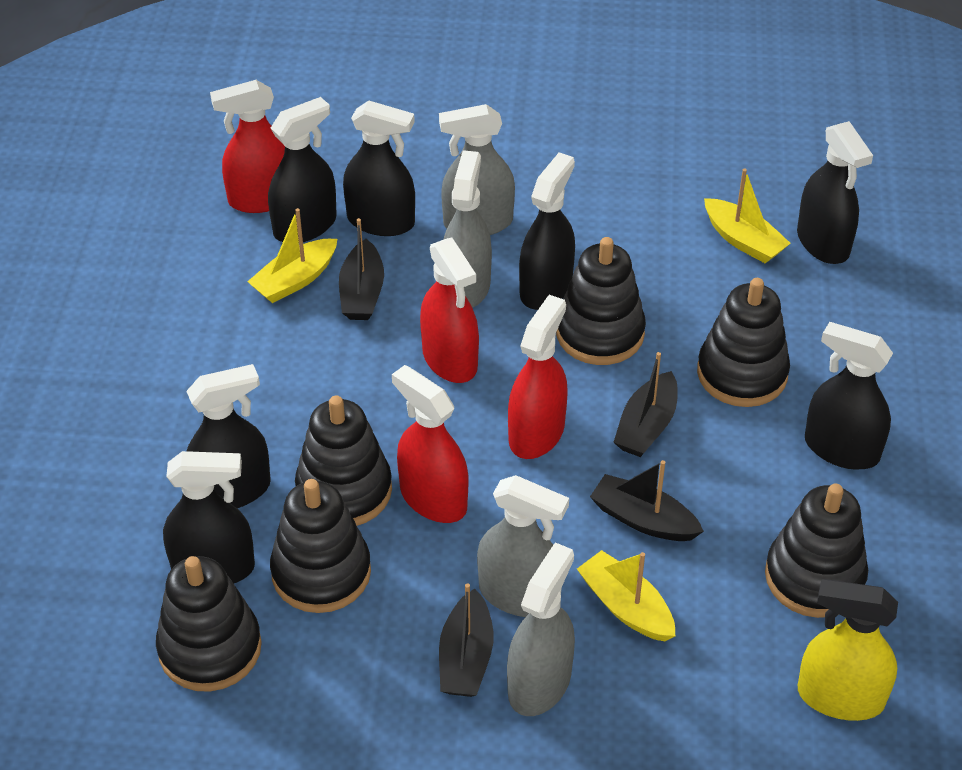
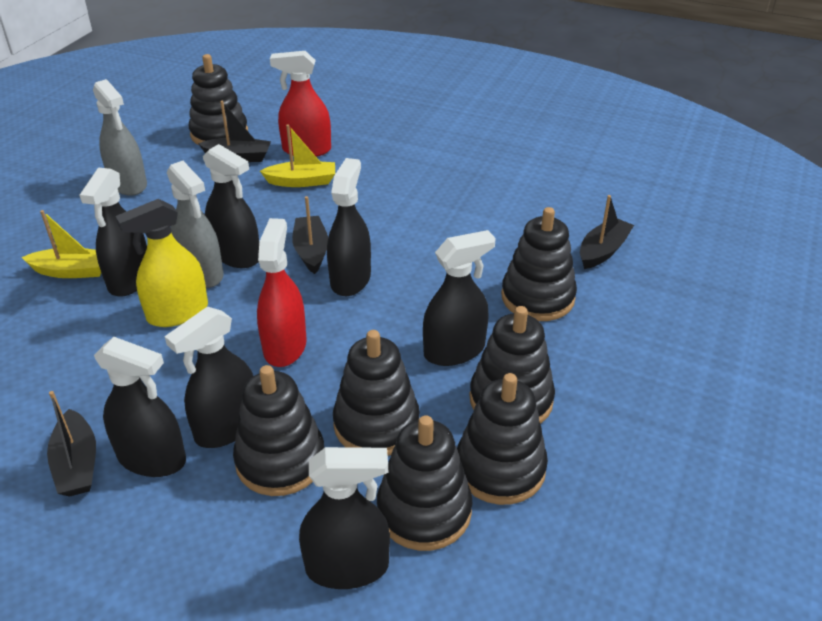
black stacking toy: 6 -> 7
grey spray bottle: 4 -> 2
red spray bottle: 4 -> 2
yellow boat: 3 -> 2

